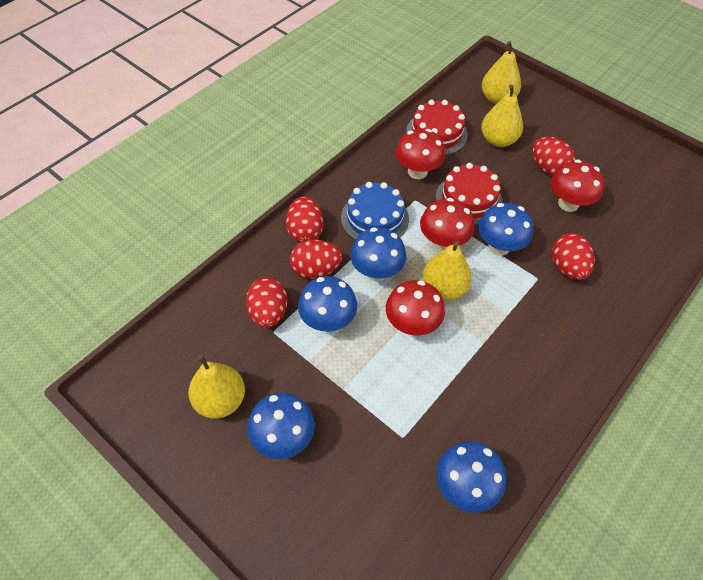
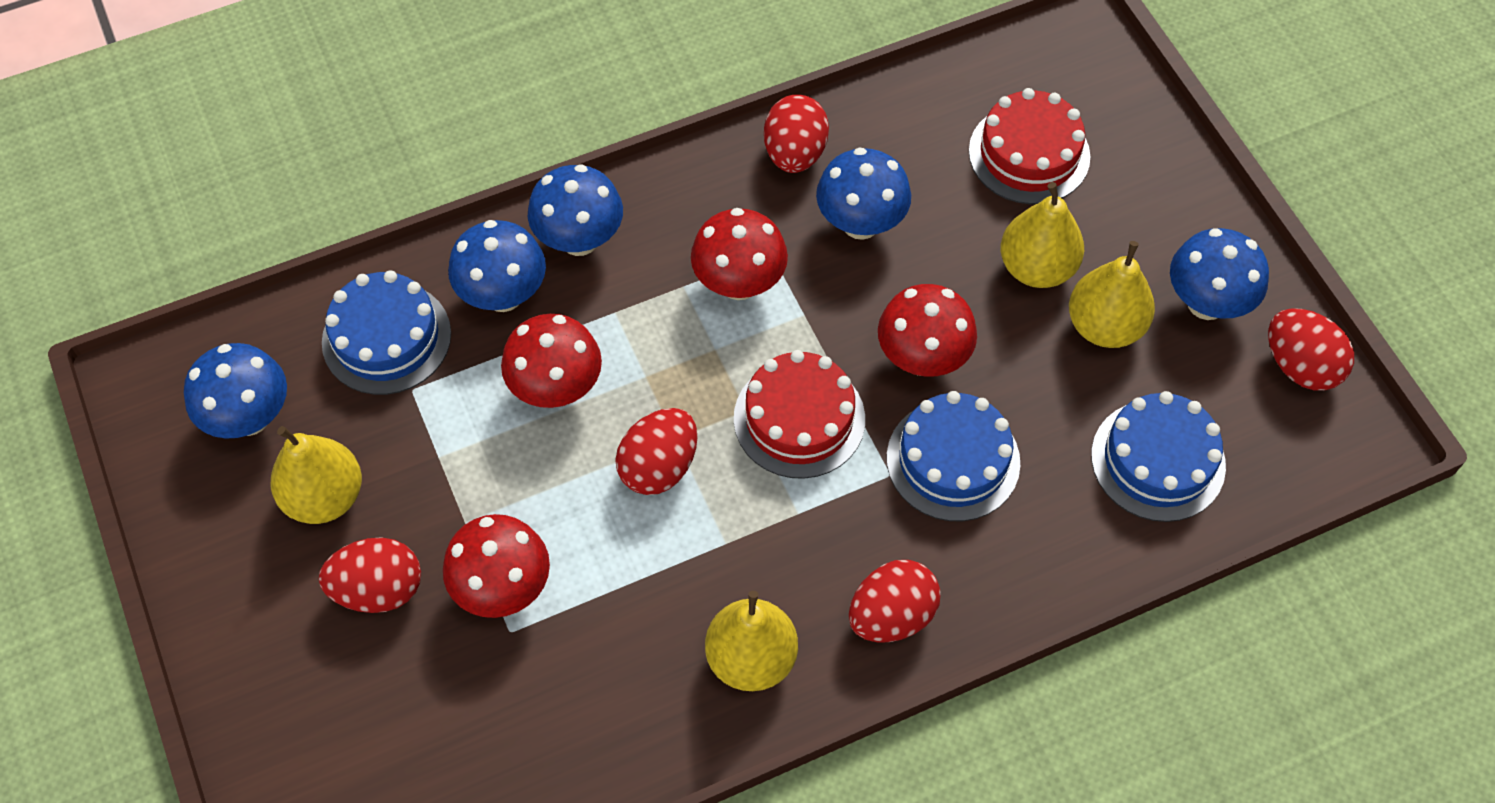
blue cake: 1 -> 3

